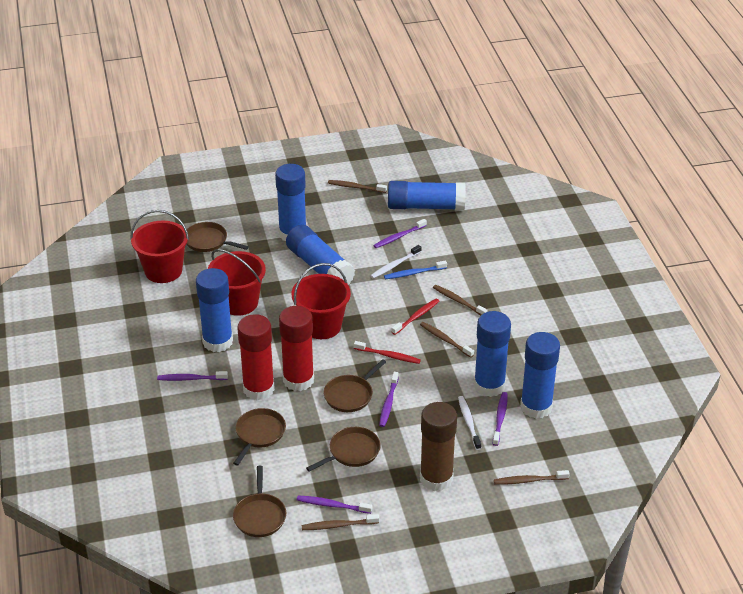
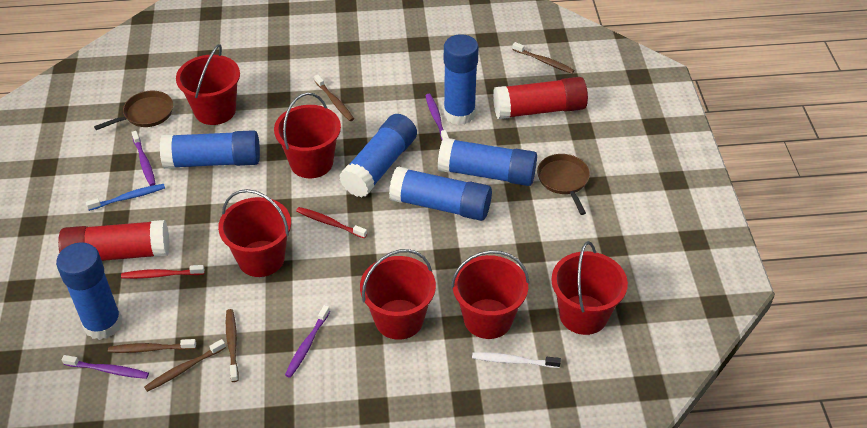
brown glue stick: 1 -> 0
brown pan: 5 -> 2
purple toothbrush: 5 -> 4
red bucket: 3 -> 6
white toothbrush: 2 -> 1

